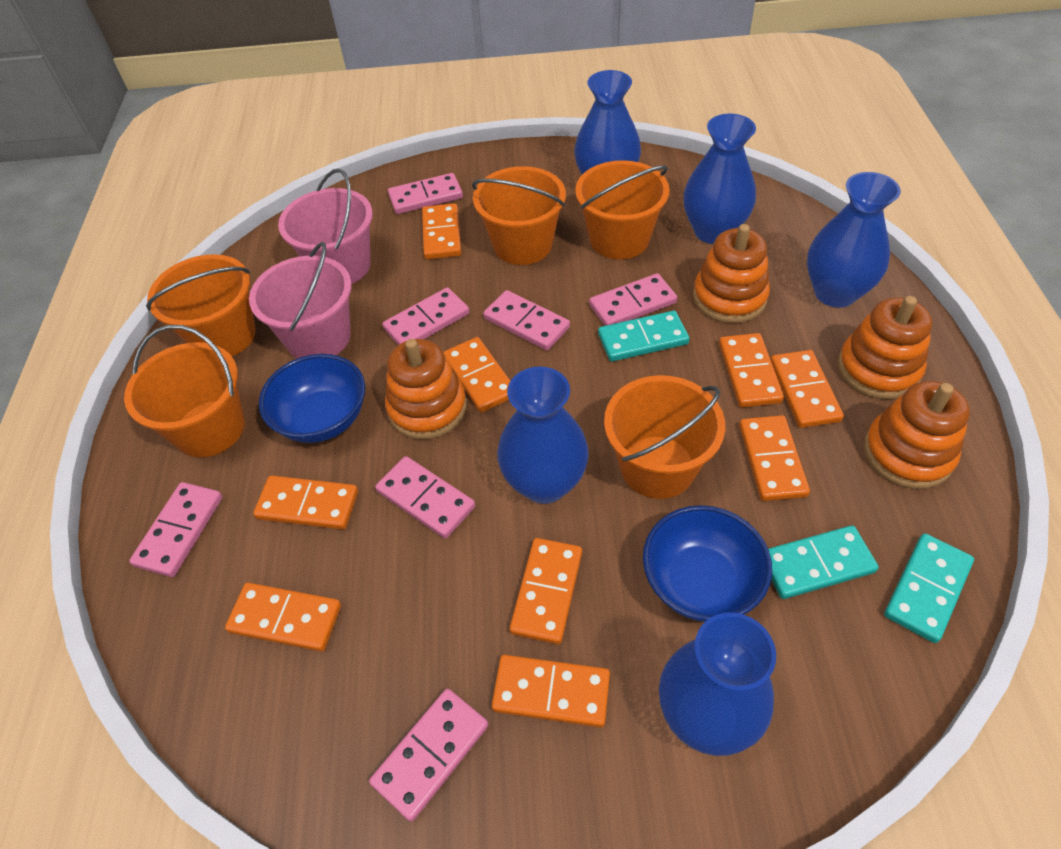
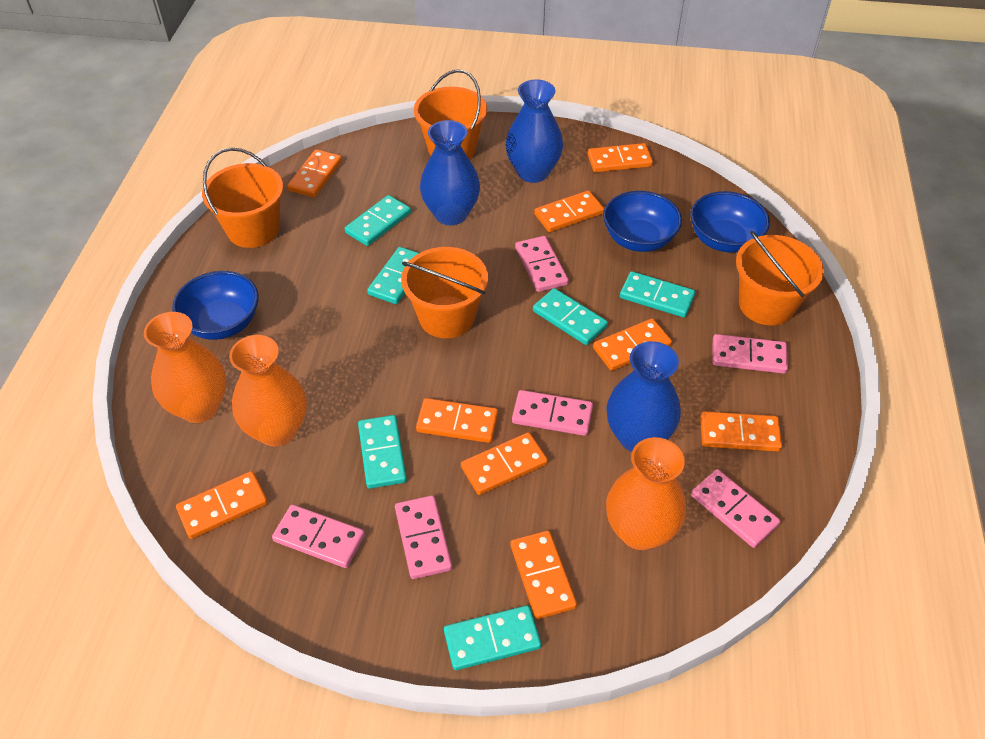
blue bowl: 2 -> 3
blue vase: 5 -> 3
orange bucket: 5 -> 4
orange stacking toy: 4 -> 0
orange vase: 0 -> 3
pink bucket: 2 -> 0
pink domino: 7 -> 6
turquoise domino: 3 -> 6

